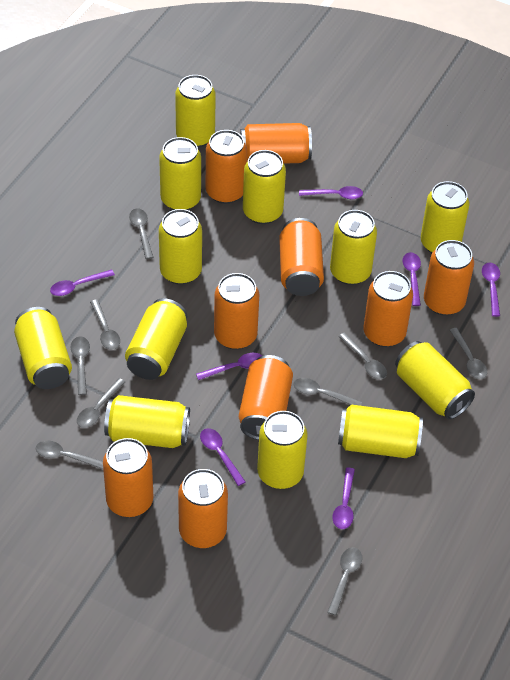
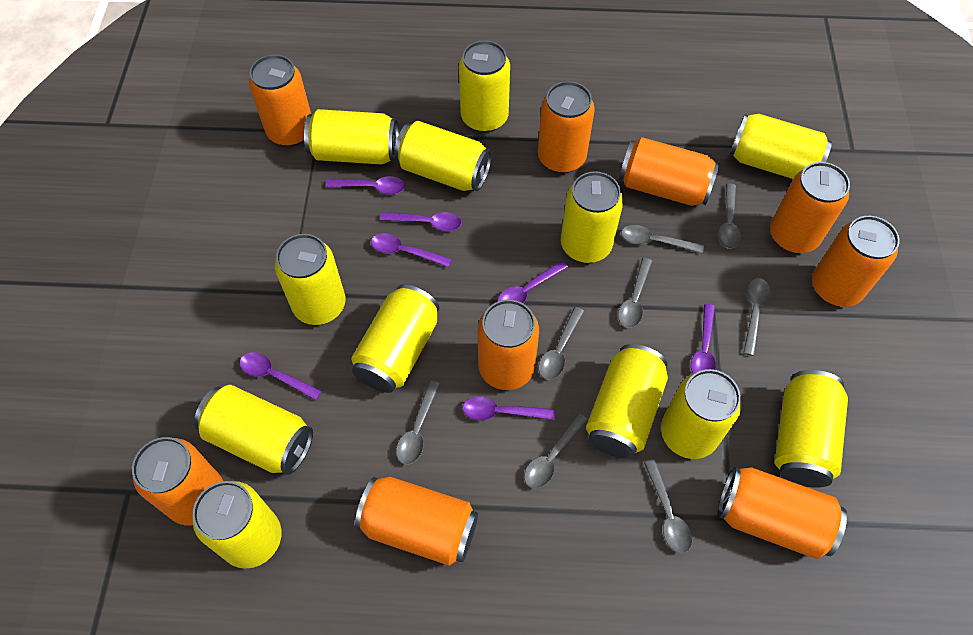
grey spoon: 9 -> 8

